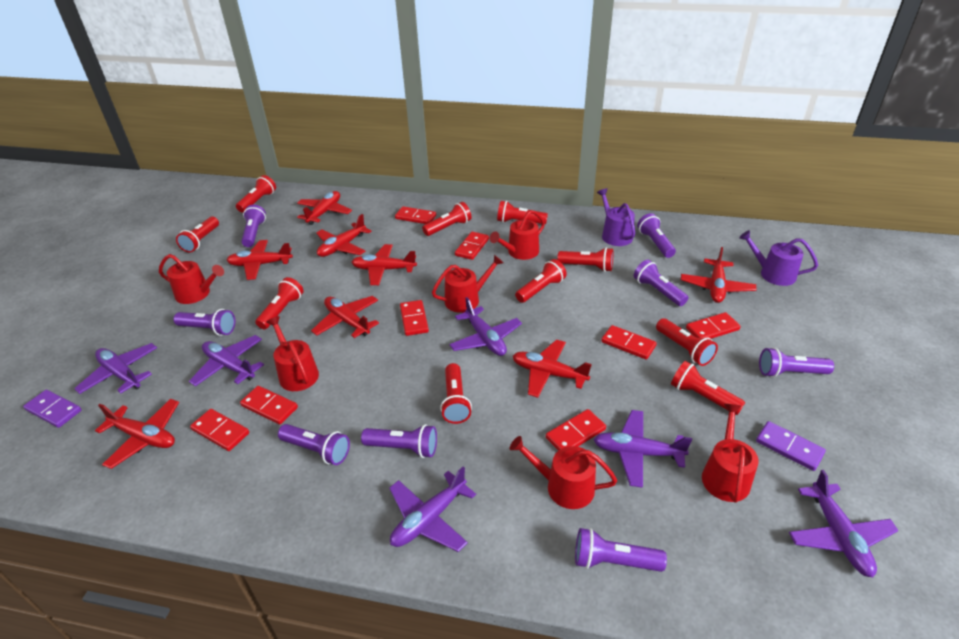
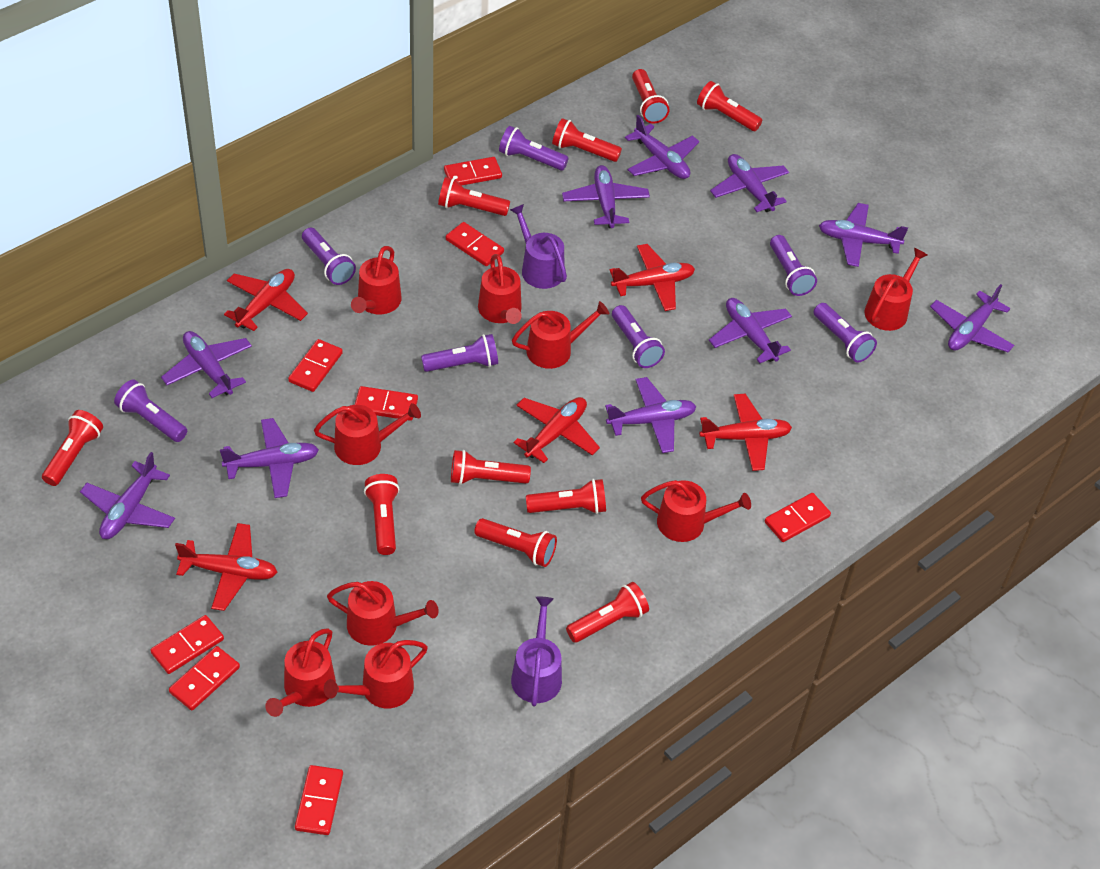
purple domino: 2 -> 0
purple flashlight: 8 -> 7
purple plane: 6 -> 10
red plane: 8 -> 5
red watering can: 6 -> 9

